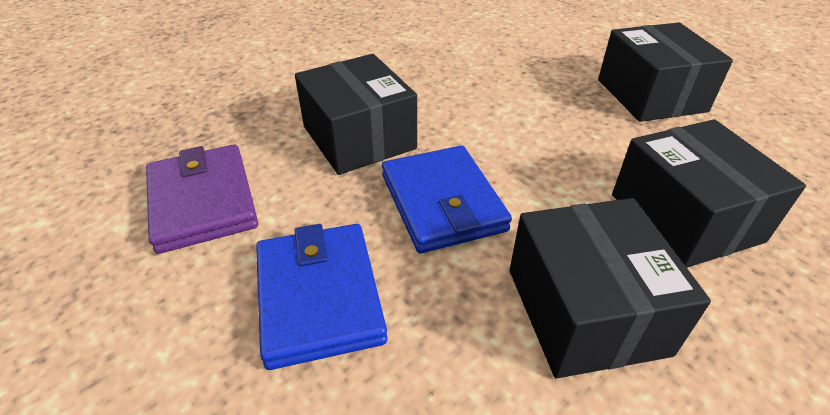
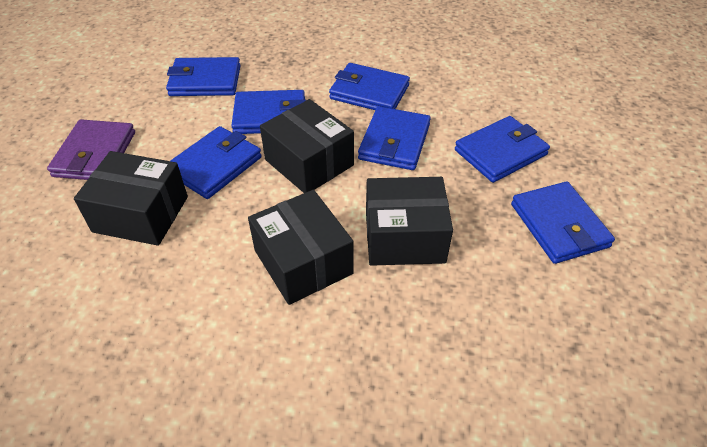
blue wallet: 2 -> 7

